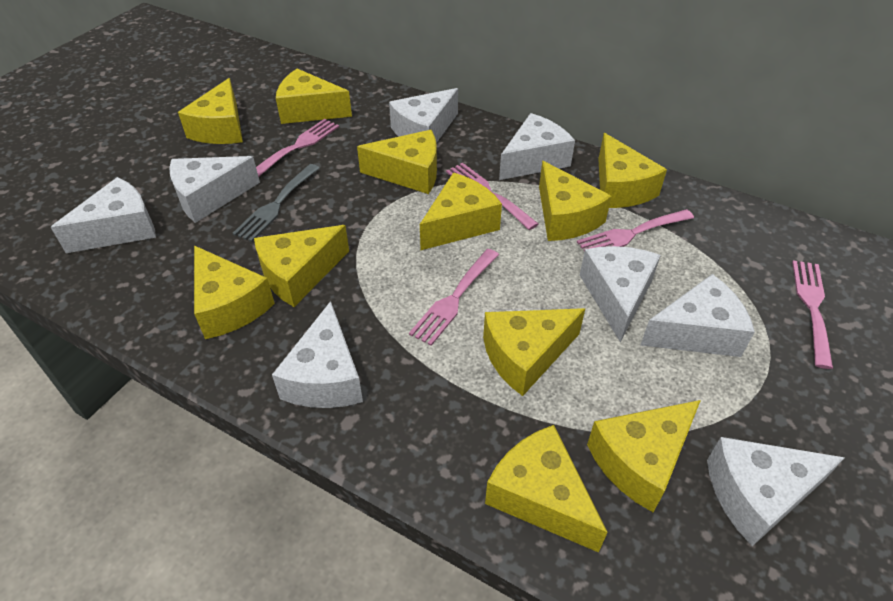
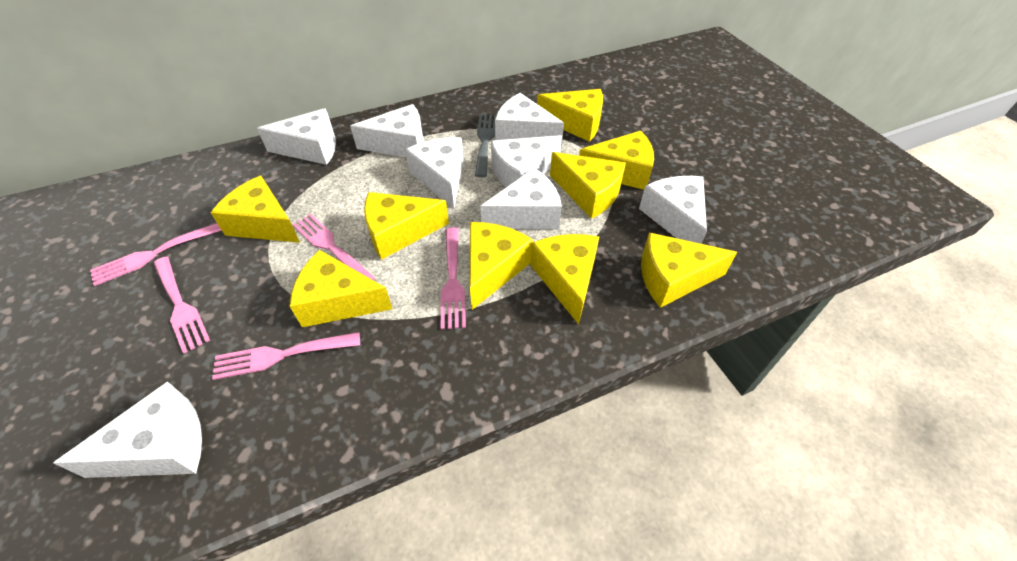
yellow cheese: 11 -> 9

